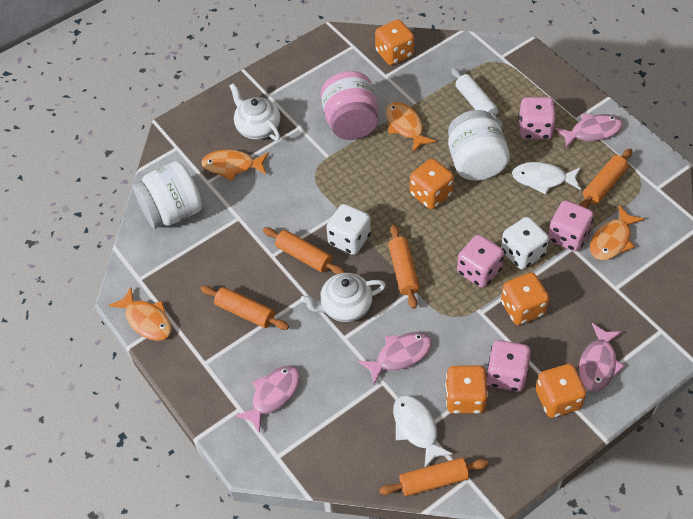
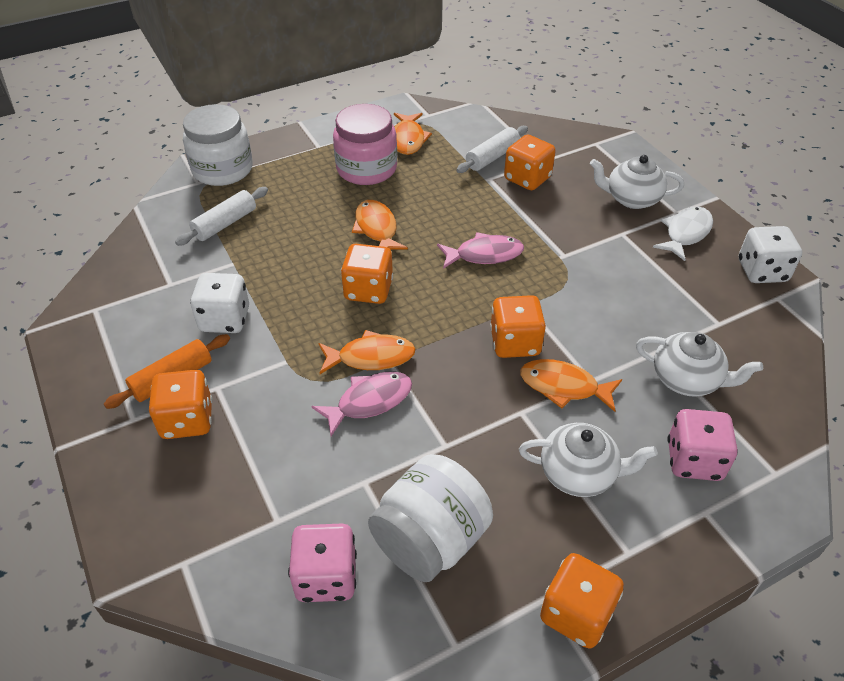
orange rolling pin: 5 -> 1
pink dice: 4 -> 2
pink fish: 4 -> 2
white fish: 2 -> 1
white rolling pin: 1 -> 2
white teapot: 2 -> 3

